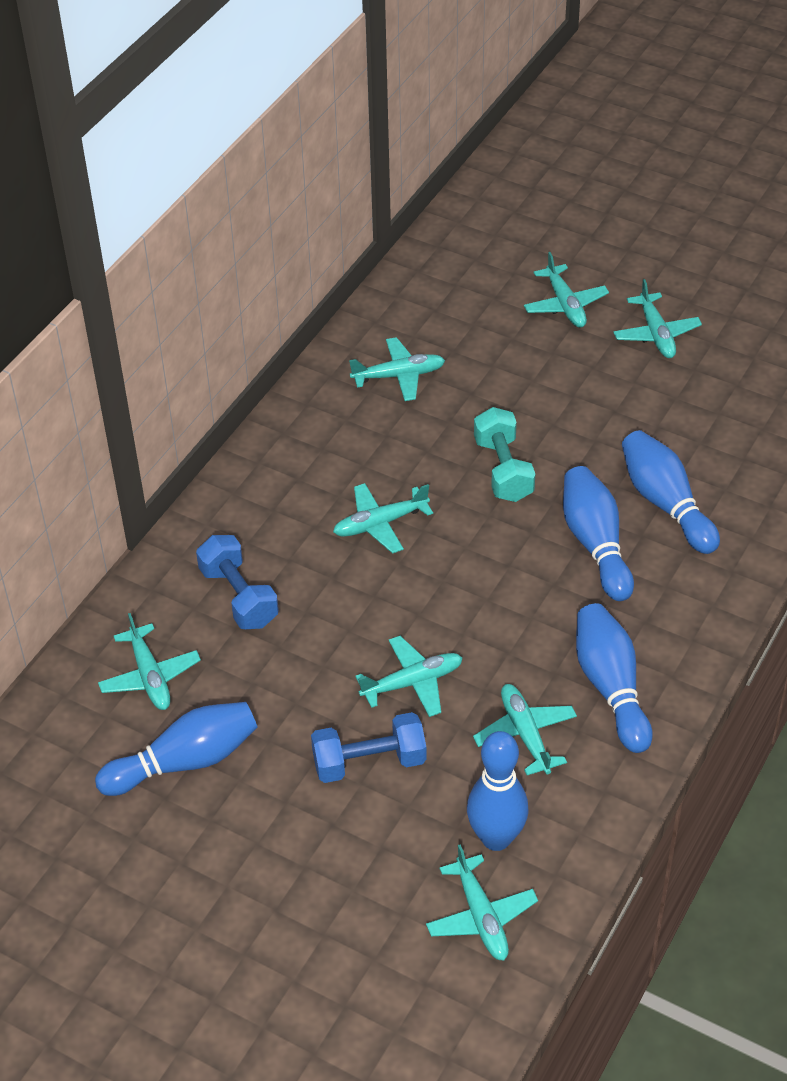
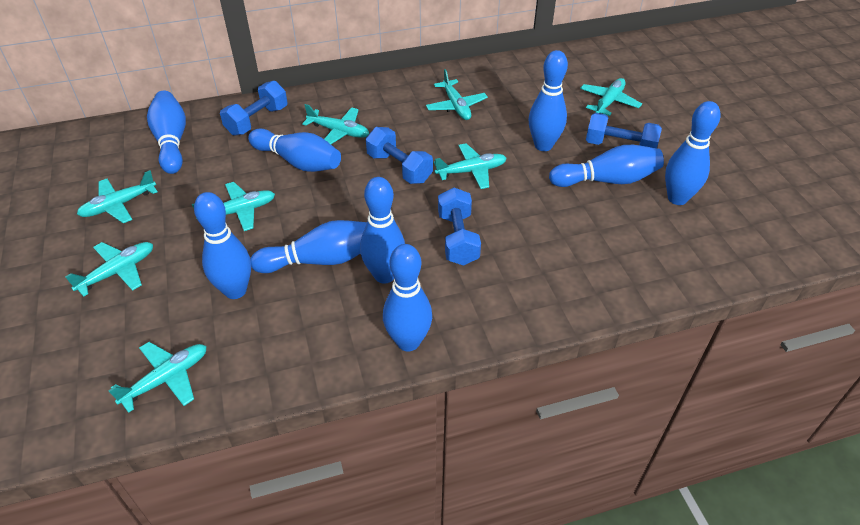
blue bowling pin: 5 -> 9
blue dumbbell: 2 -> 4
turquoise dumbbell: 1 -> 0

